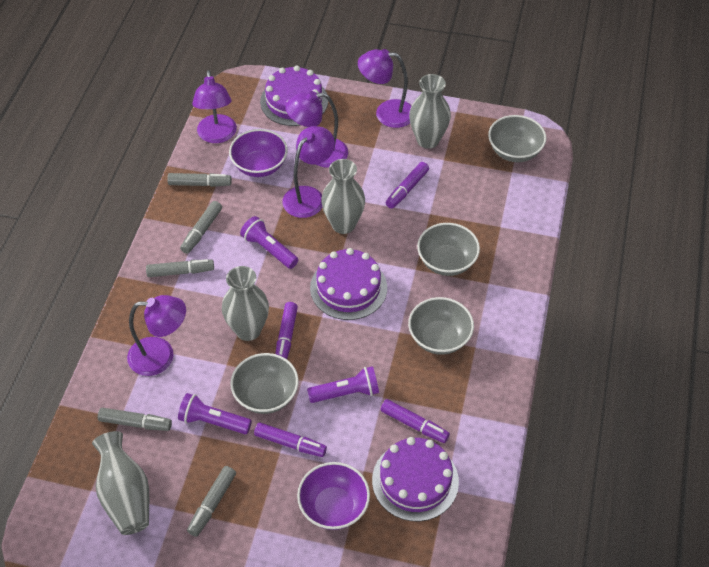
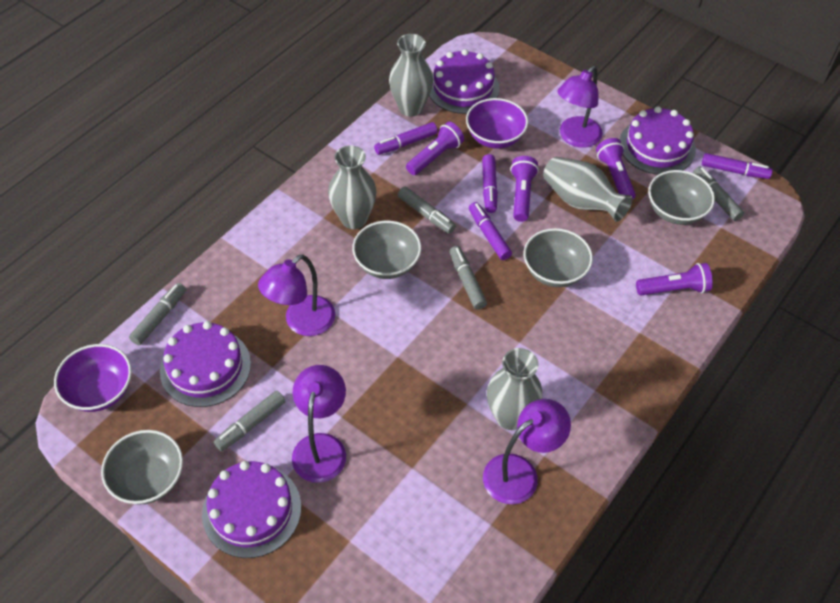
purple cake: 3 -> 4
purple flashlight: 3 -> 4
purple lamp: 5 -> 4

